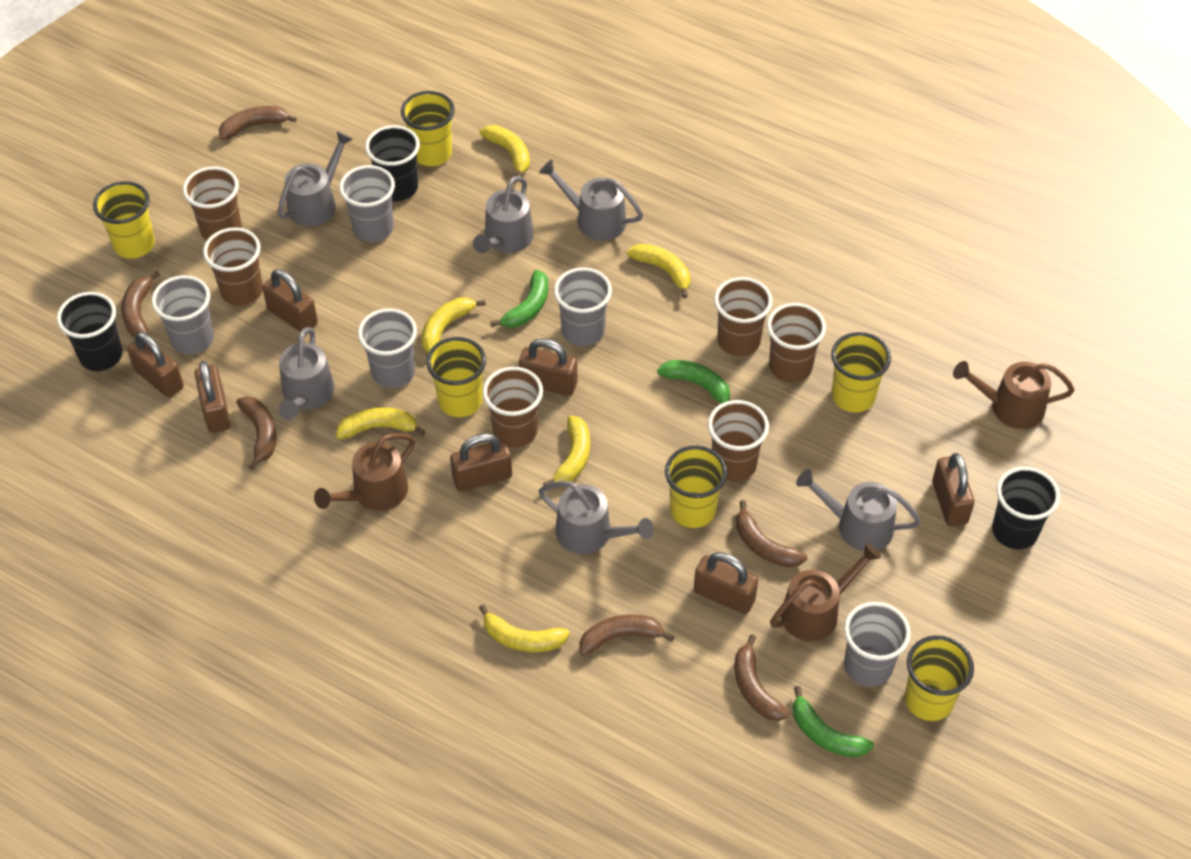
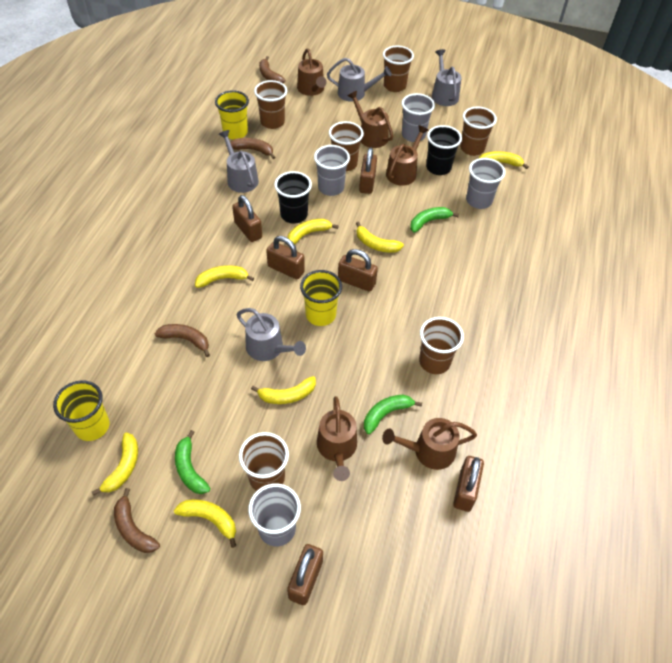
black cup: 3 -> 2
brown banana: 6 -> 4
brown padlock: 7 -> 6
brown watering can: 3 -> 5
grey cup: 5 -> 4
grey watering can: 6 -> 4
yellow banana: 6 -> 7
yellow cup: 6 -> 3

